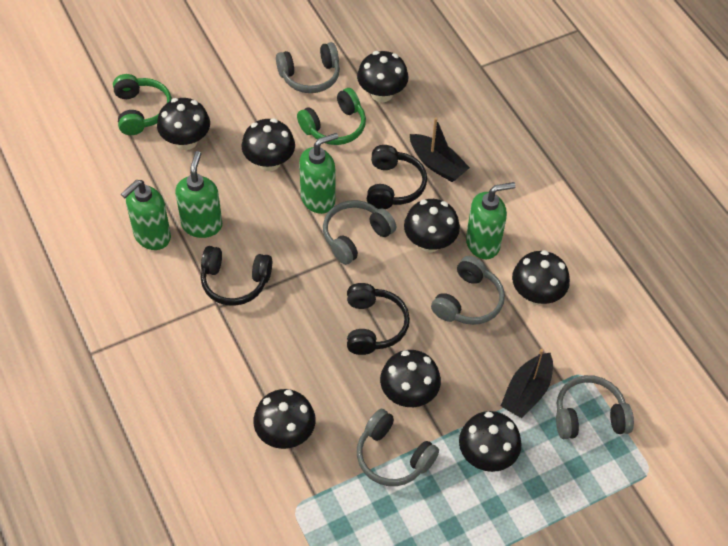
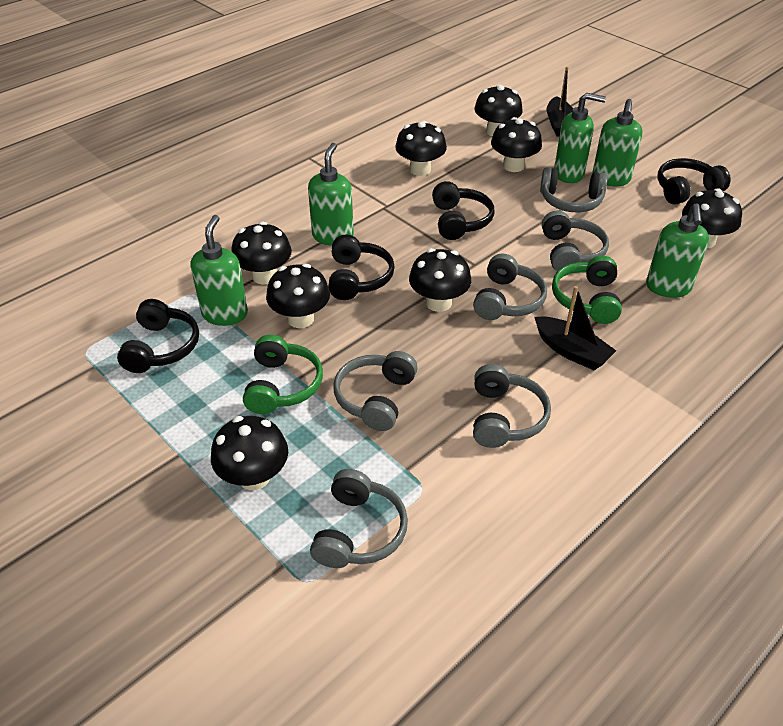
black headphones: 3 -> 4
green soap dispenser: 4 -> 5
grey headphones: 5 -> 6

